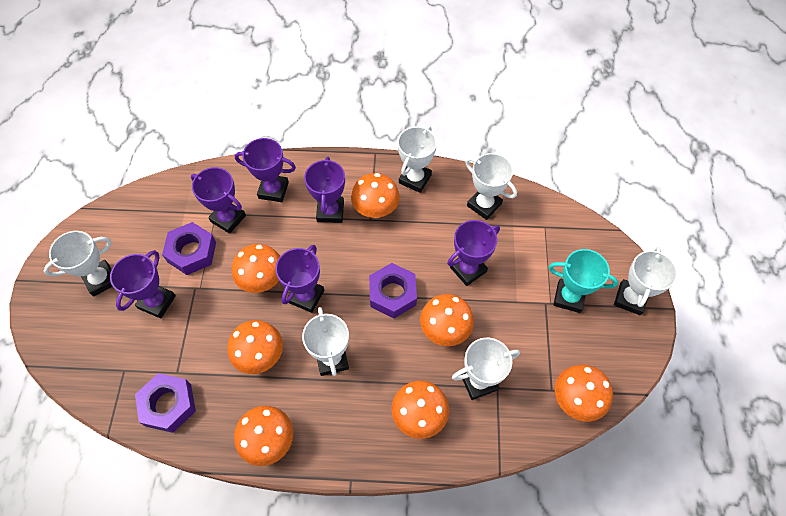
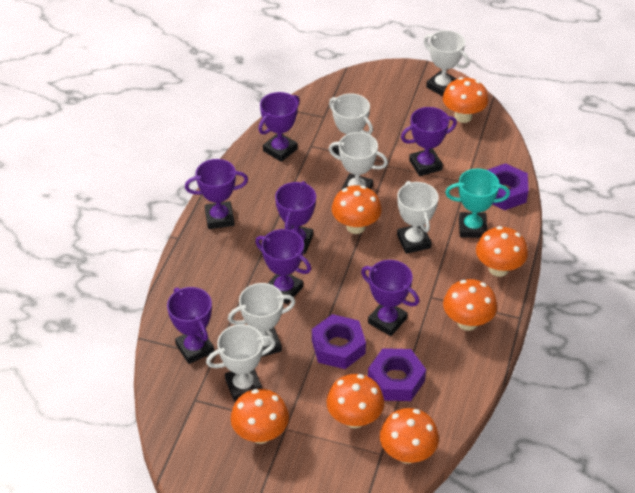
purple trophy: 6 -> 7

